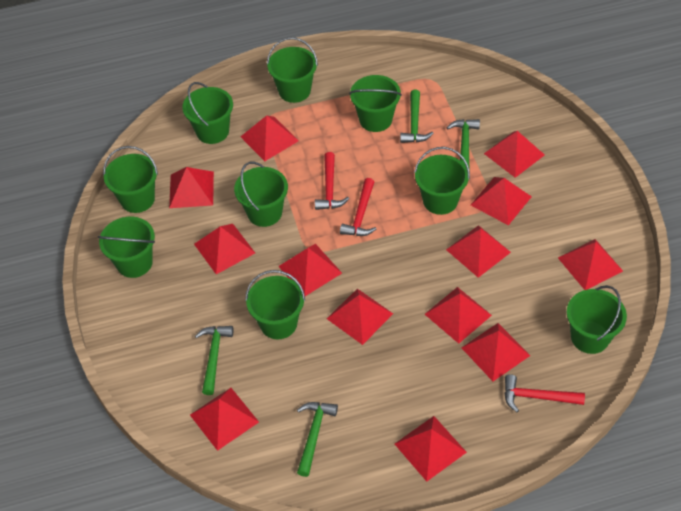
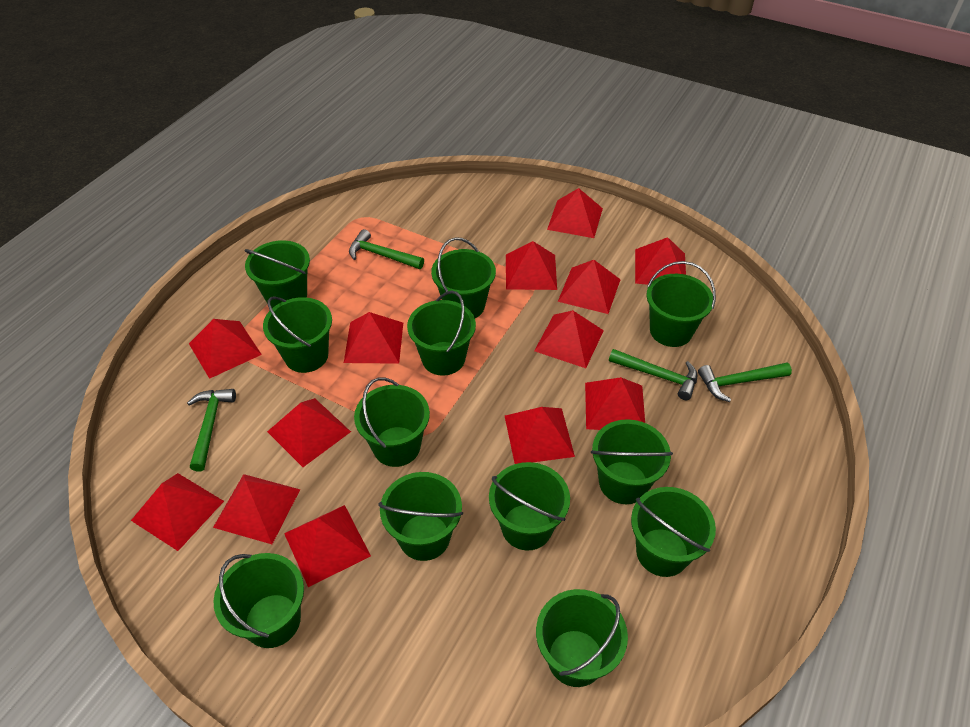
green bucket: 9 -> 12
red hammer: 3 -> 0

